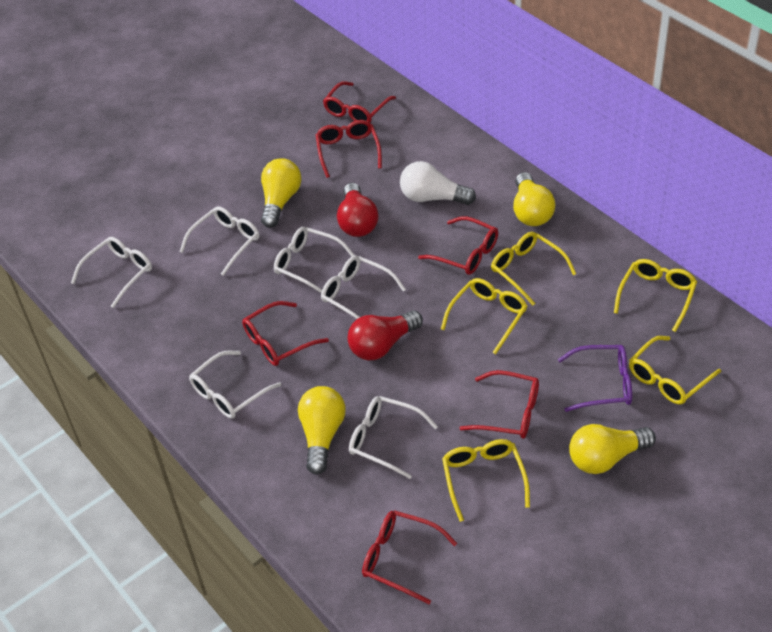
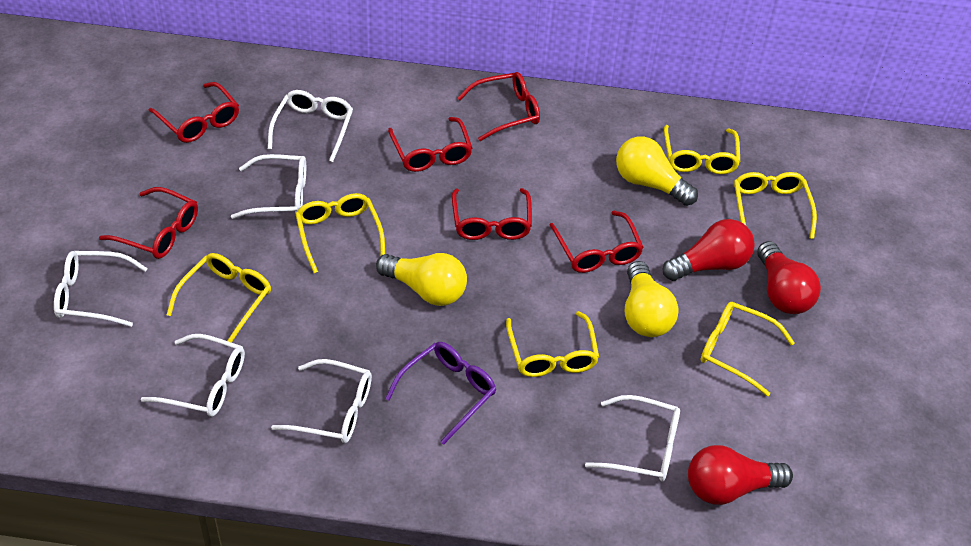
red light bulb: 2 -> 3
white light bulb: 1 -> 0
yellow glasses: 5 -> 6
yellow light bulb: 4 -> 3

